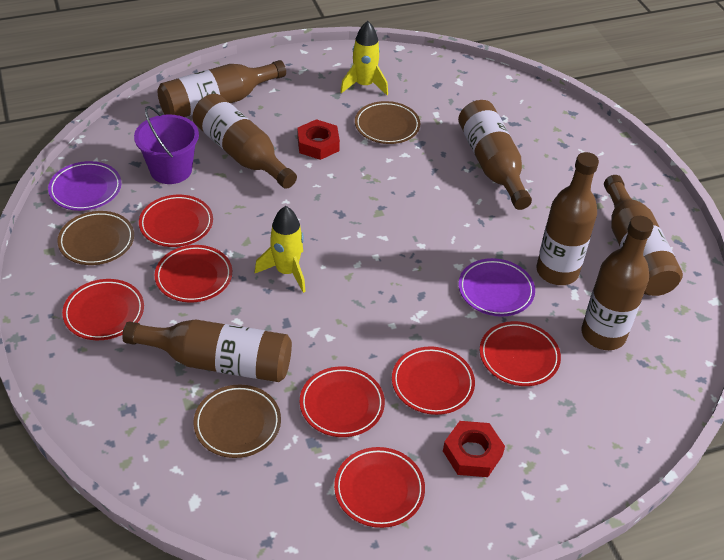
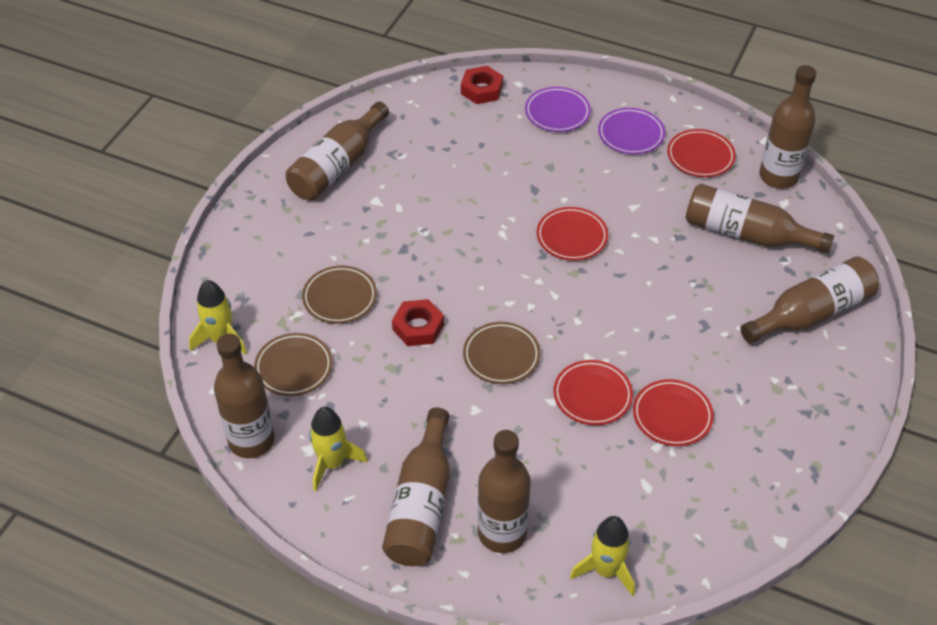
purple bucket: 1 -> 0
red plate: 7 -> 4
yellow rocket: 2 -> 3

